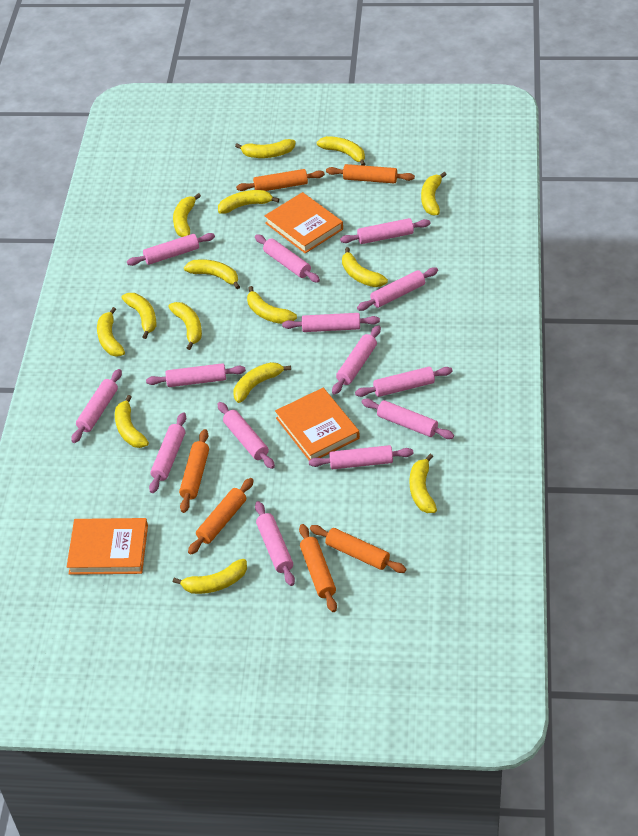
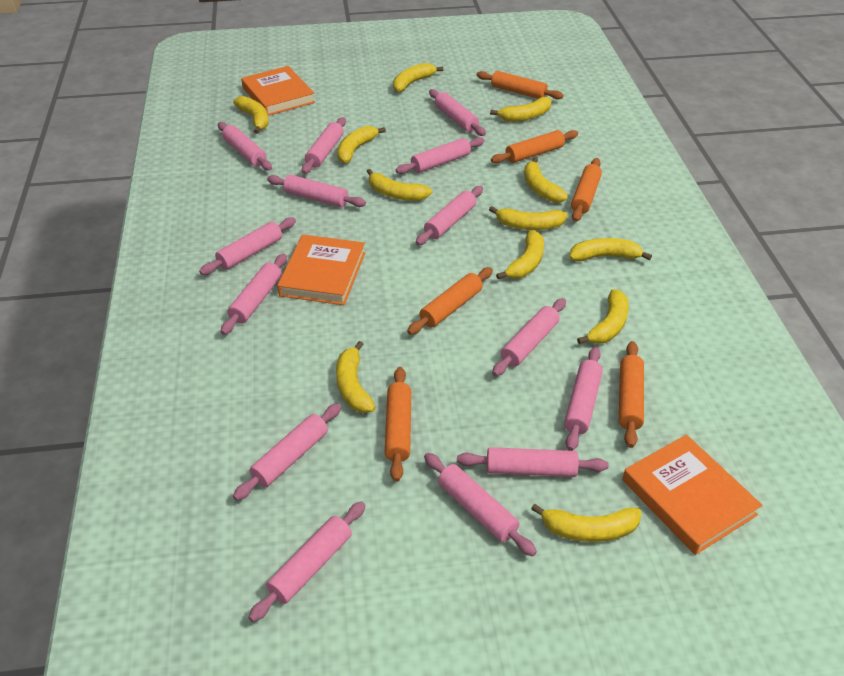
yellow banana: 15 -> 12

